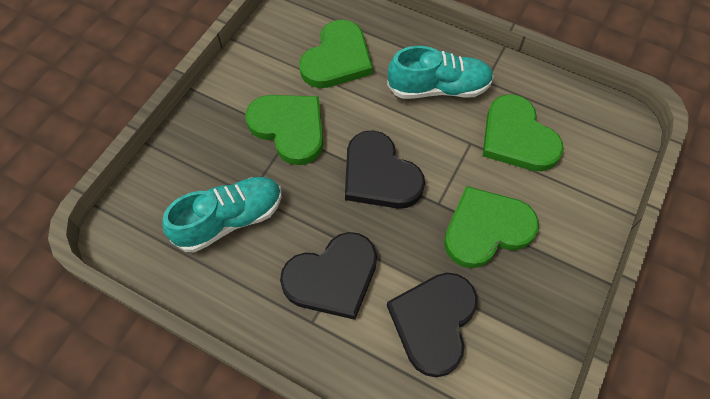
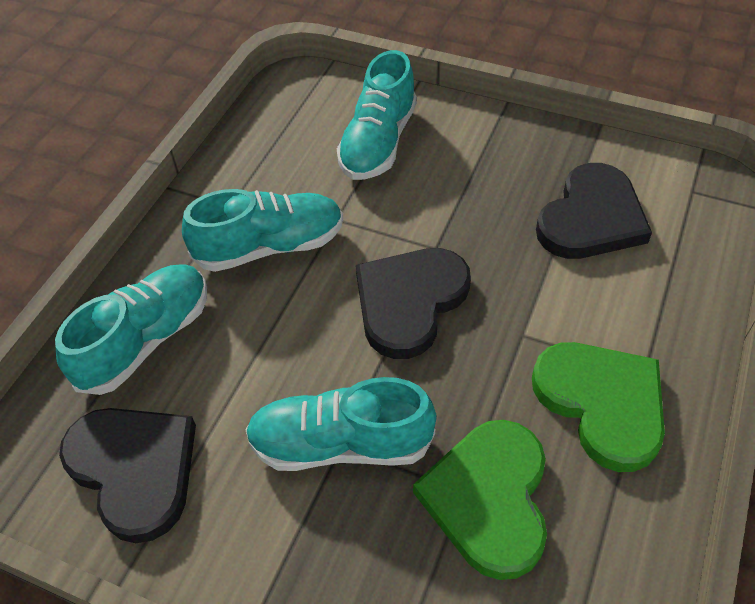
green heart: 4 -> 2
turquoise shoe: 2 -> 4

